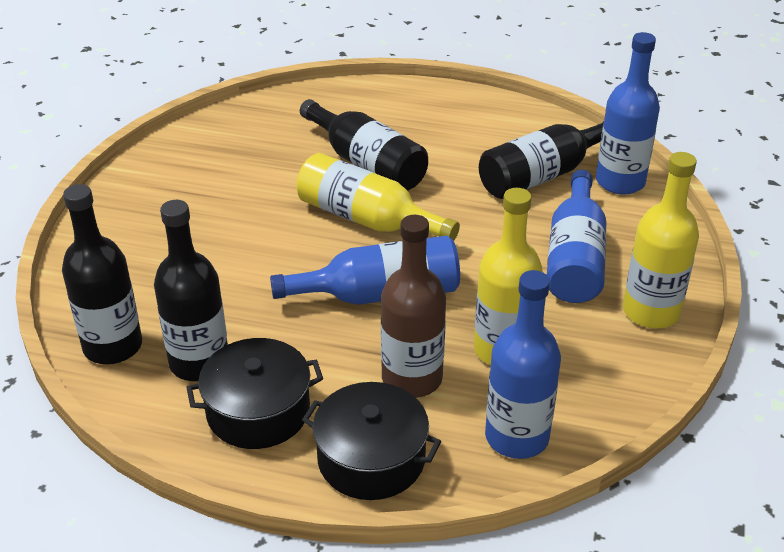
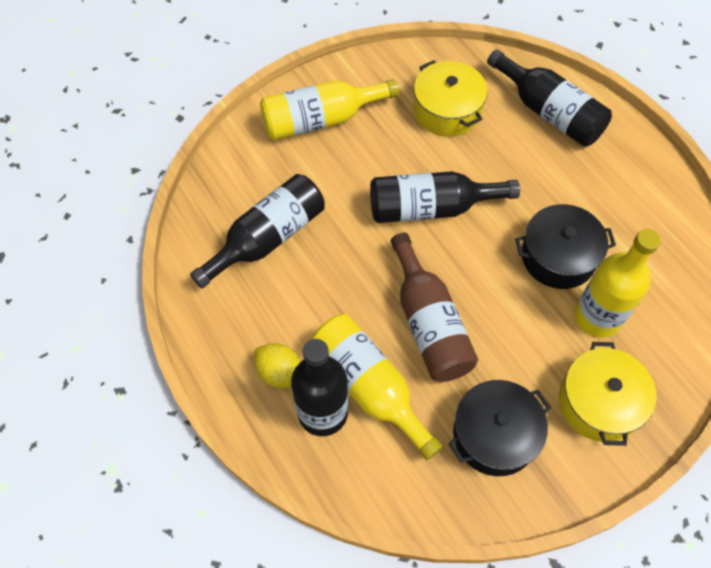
blue bottle: 4 -> 0
yellow lemon: 0 -> 1
yellow pot: 0 -> 2

